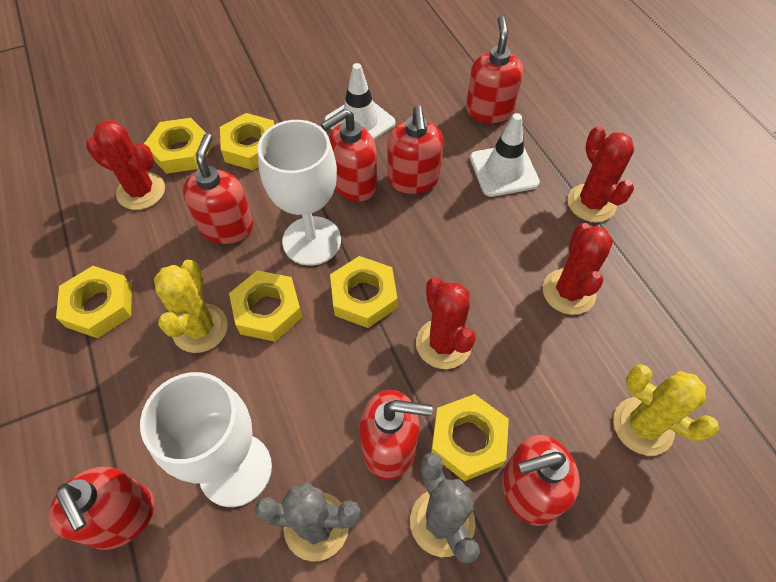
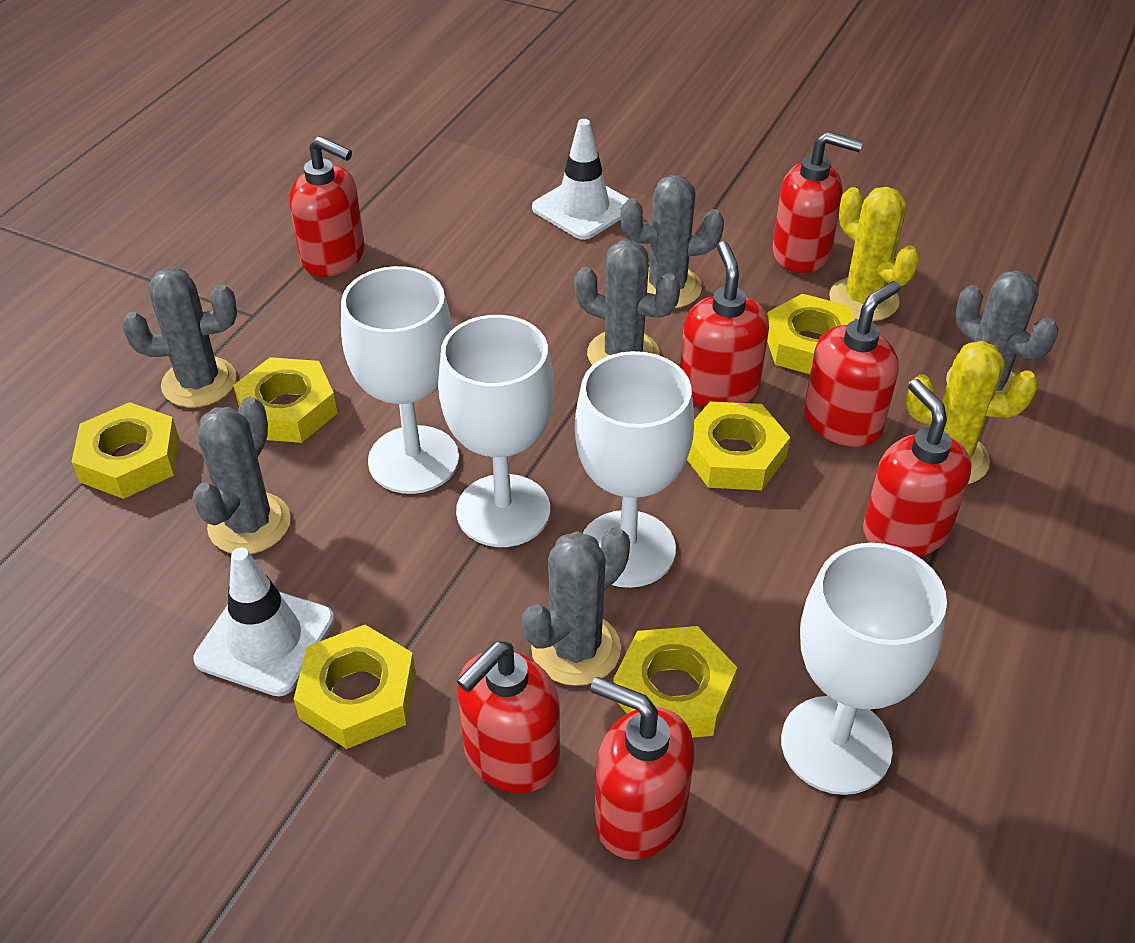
grey cactus: 2 -> 6
red cactus: 4 -> 0
white goblet: 2 -> 4

